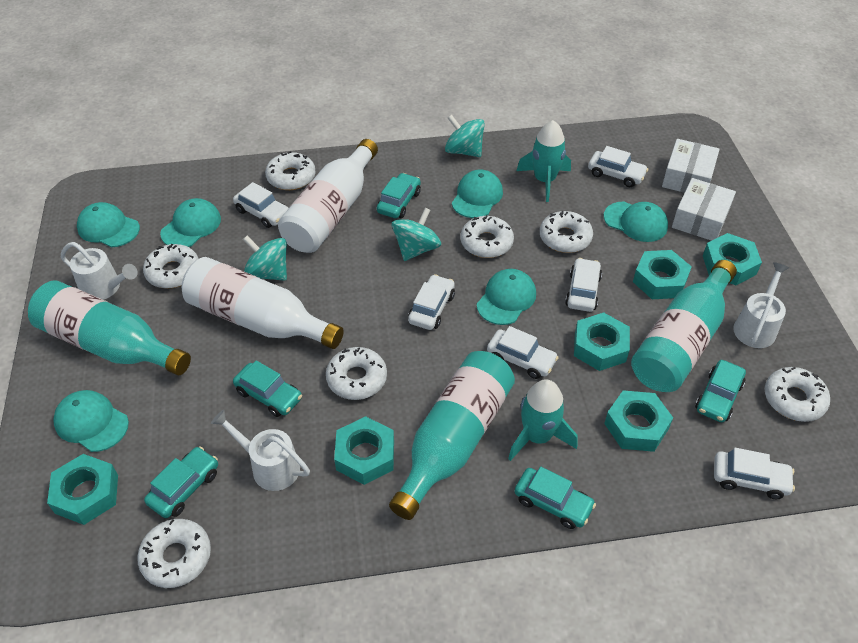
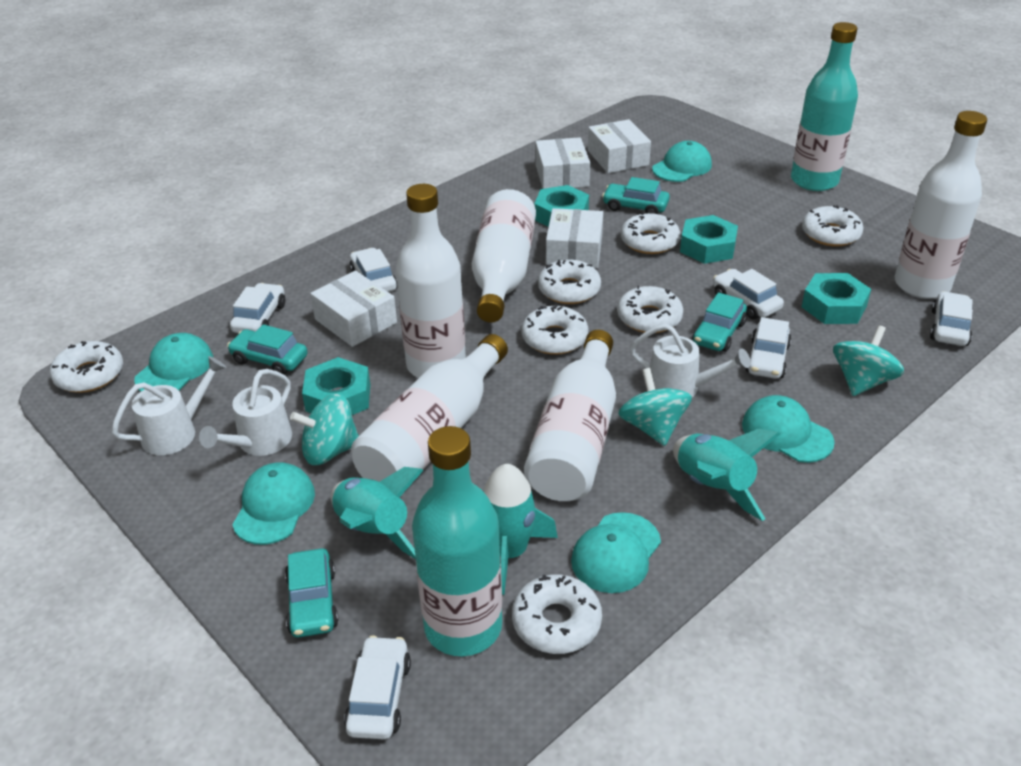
turquoise bottle: 3 -> 2
turquoise cap: 6 -> 5
turquoise car: 5 -> 4
turquoise nut: 6 -> 4
turquoise rocket: 2 -> 3
white bottle: 2 -> 5
white box: 2 -> 4

